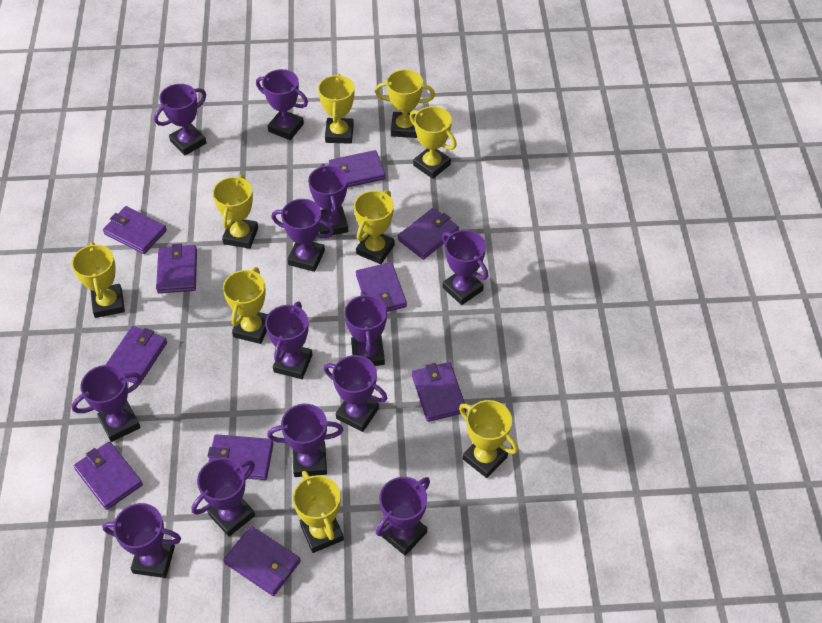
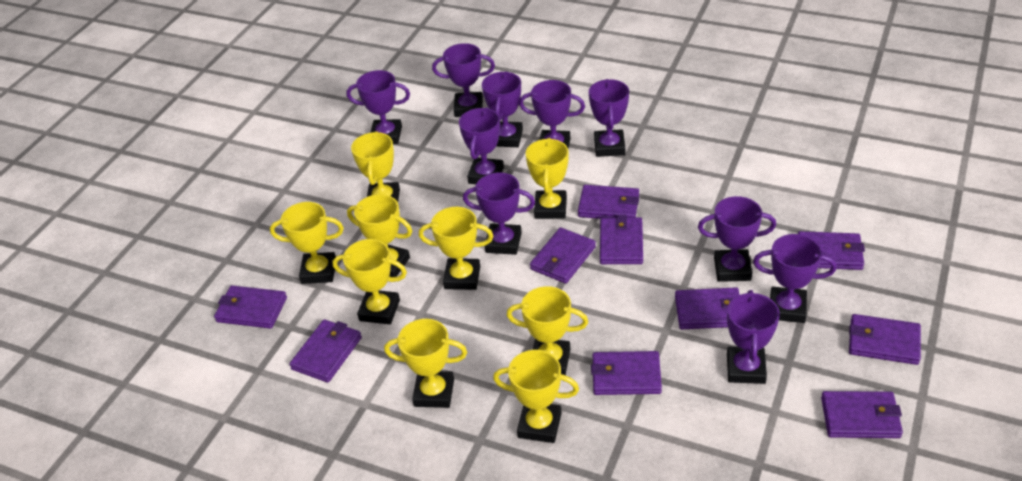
purple trophy: 13 -> 10

